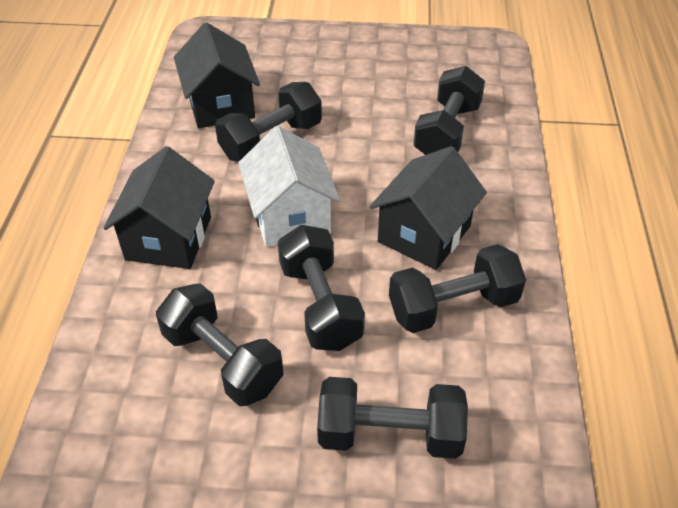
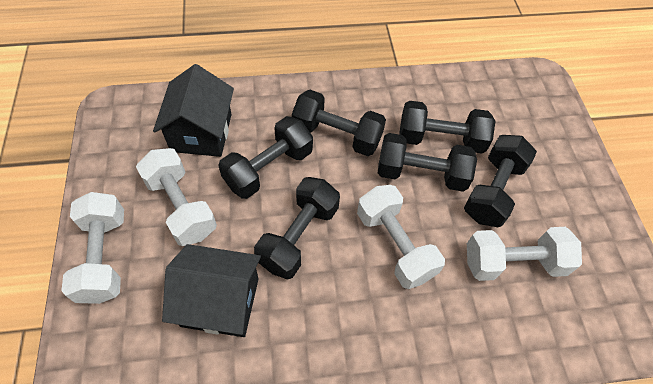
black house: 3 -> 2
white dumbbell: 0 -> 4
white house: 1 -> 0

